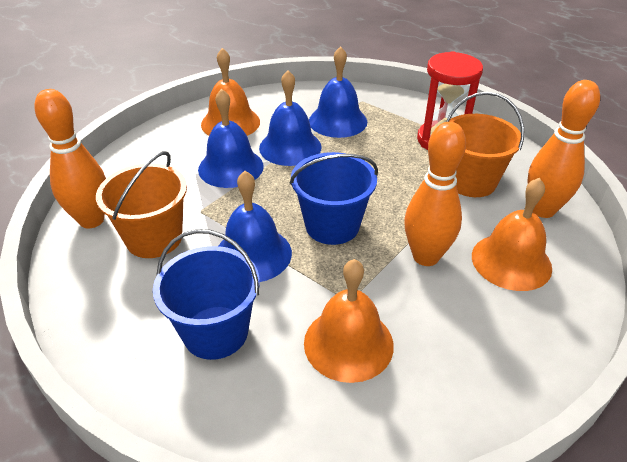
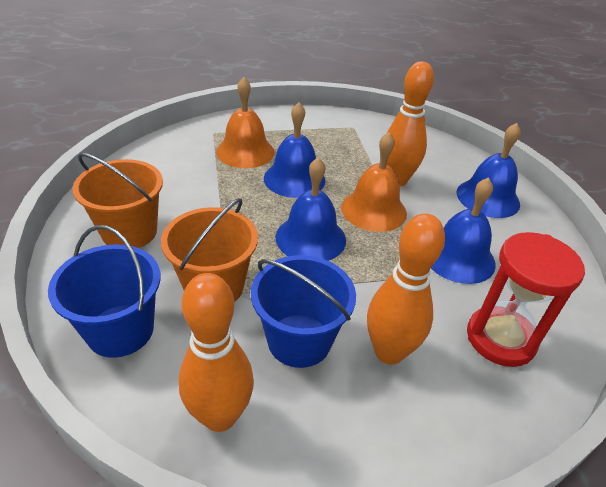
orange bell: 3 -> 2

